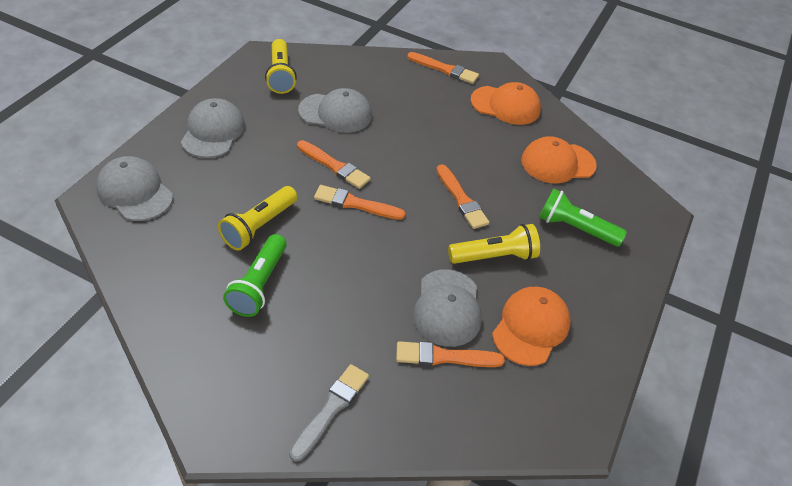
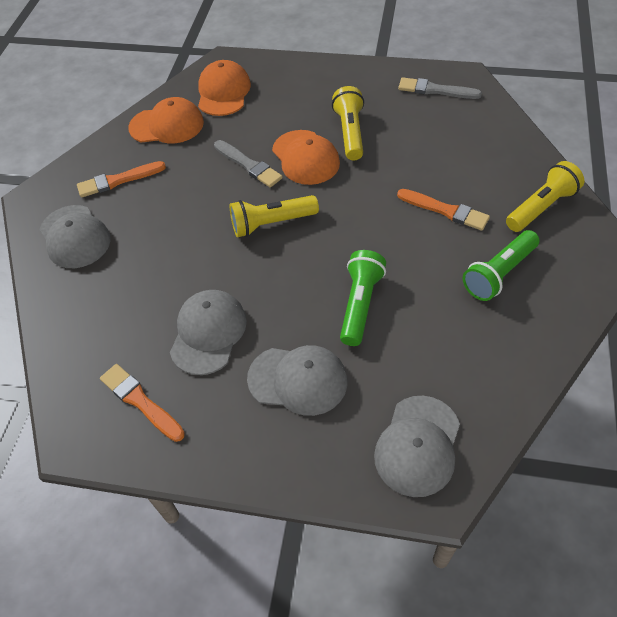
grey brush: 1 -> 2
orange brush: 5 -> 3

